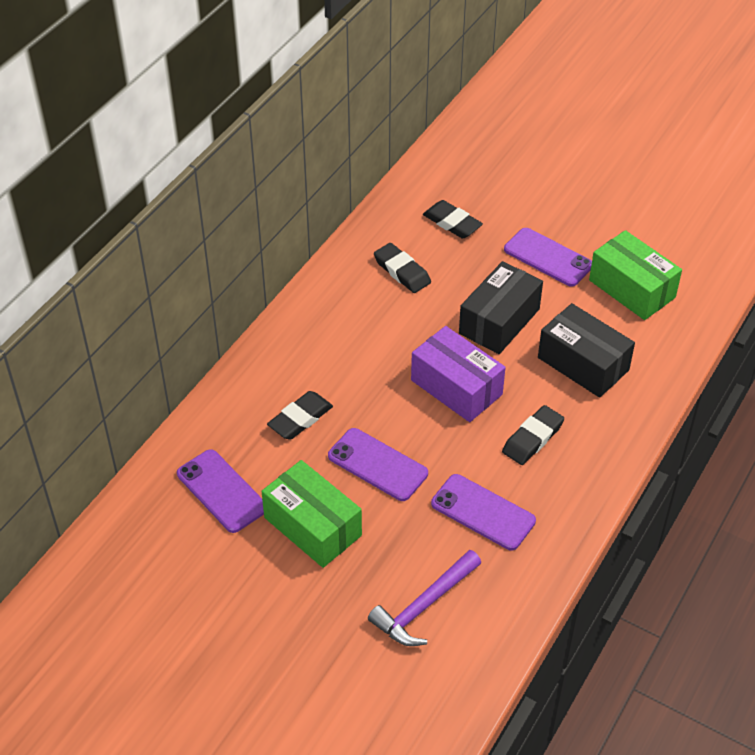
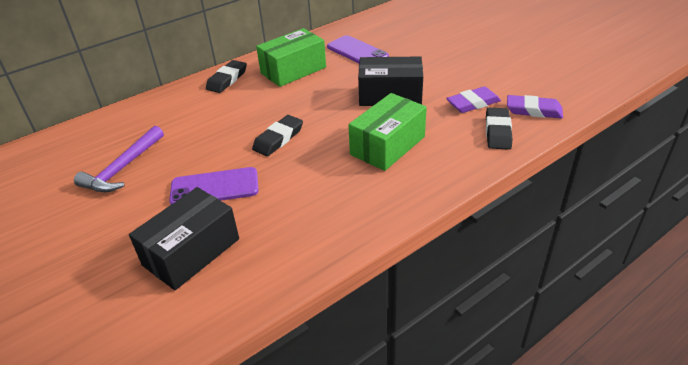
black eraser: 4 -> 3
purple box: 1 -> 0
purple eraser: 0 -> 2
purple phone: 4 -> 2

